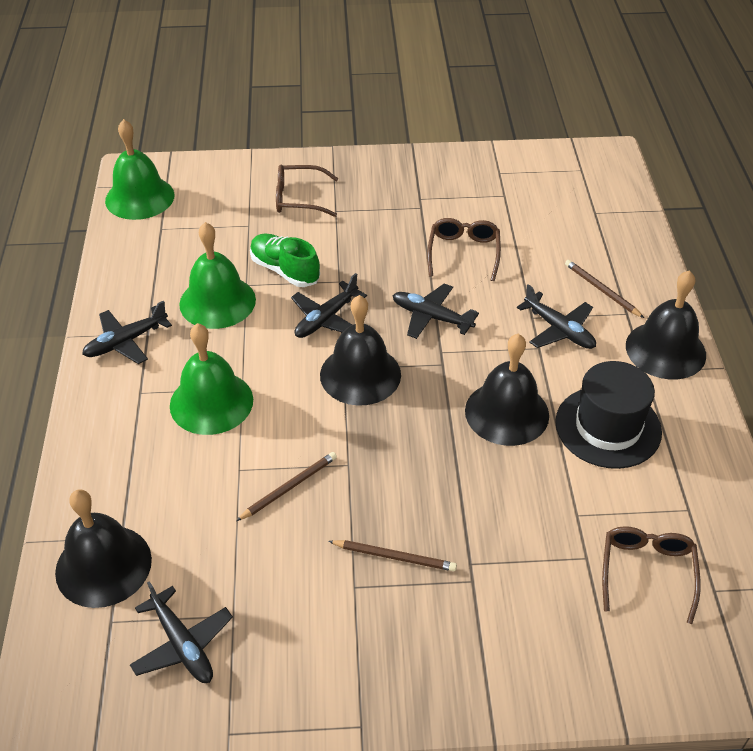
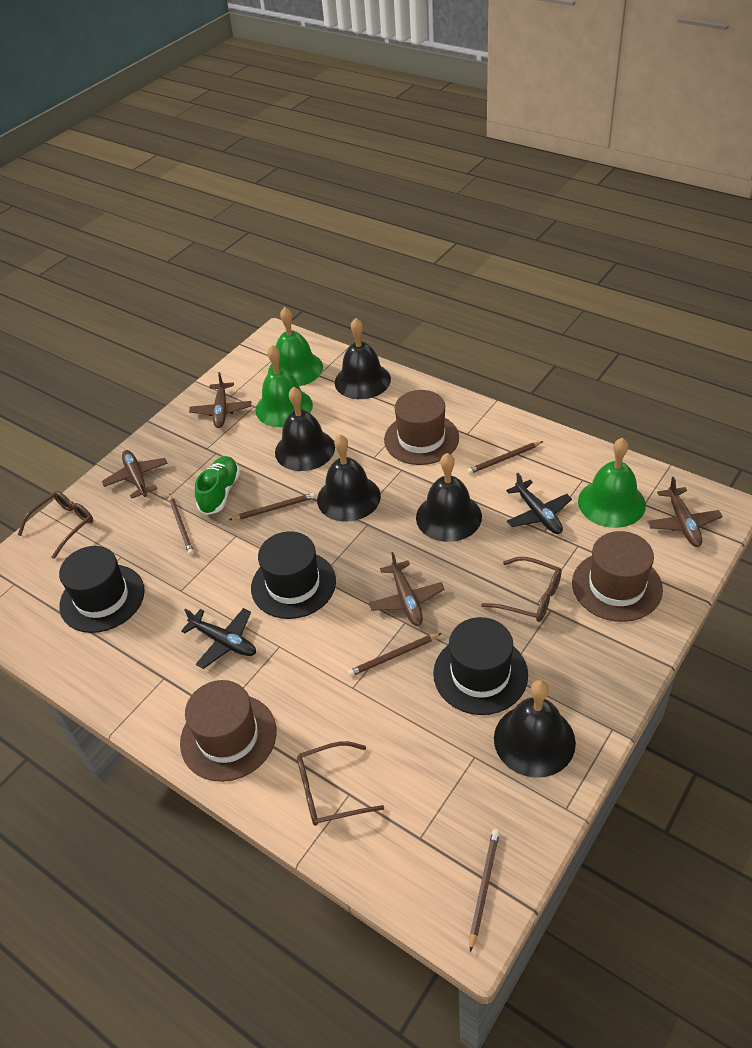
black bell: 4 -> 5
black hat: 1 -> 3
black plane: 5 -> 2
brown hat: 0 -> 3
brown pencil: 3 -> 5
brown plane: 0 -> 4

